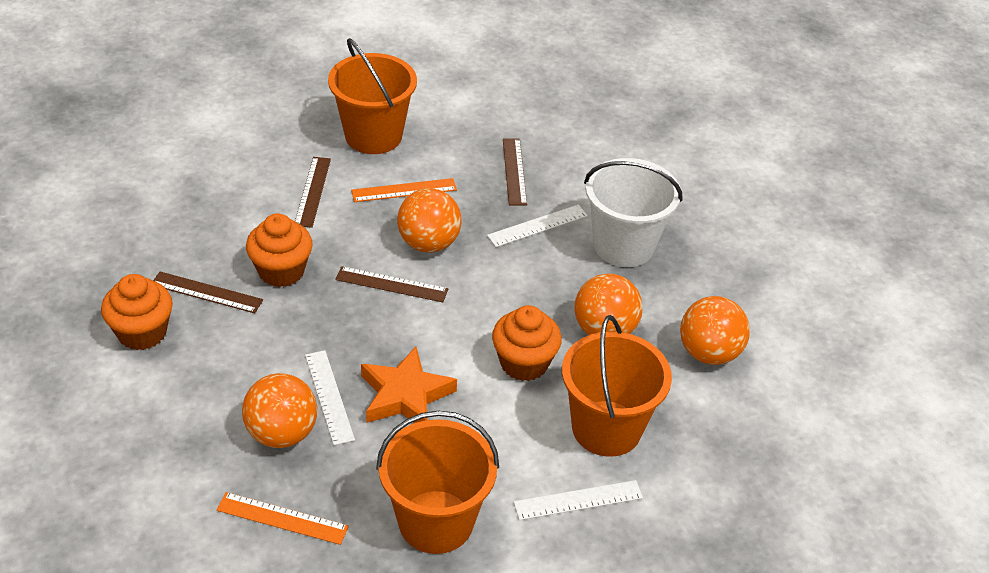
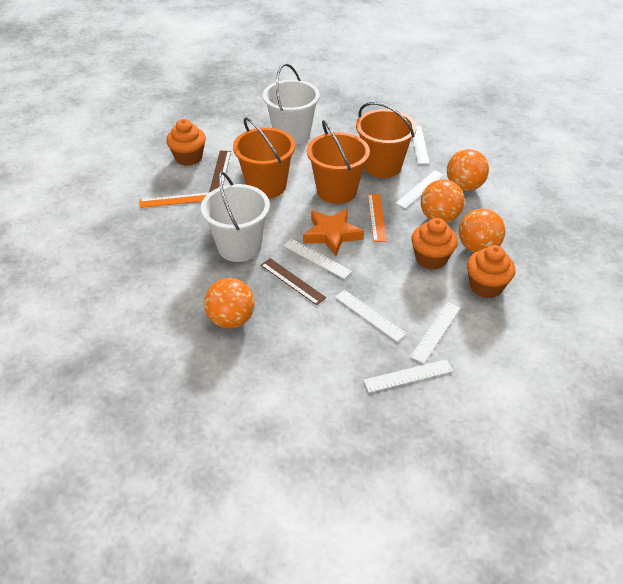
brown ruler: 4 -> 2
white bucket: 1 -> 2
white ruler: 3 -> 6

